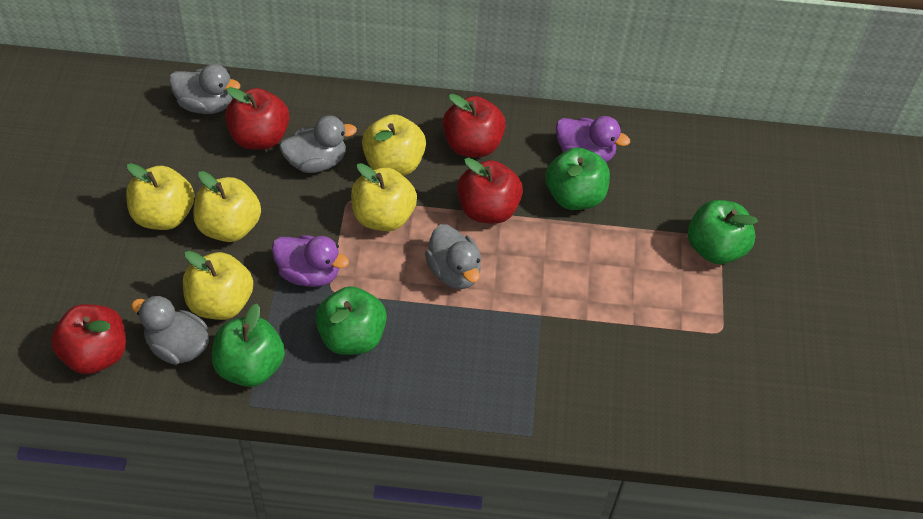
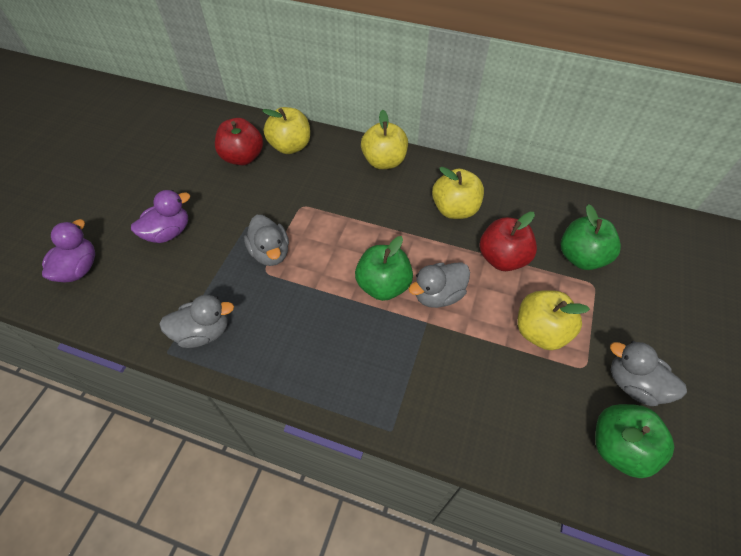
green apple: 4 -> 3
red apple: 4 -> 2
yellow apple: 5 -> 4

